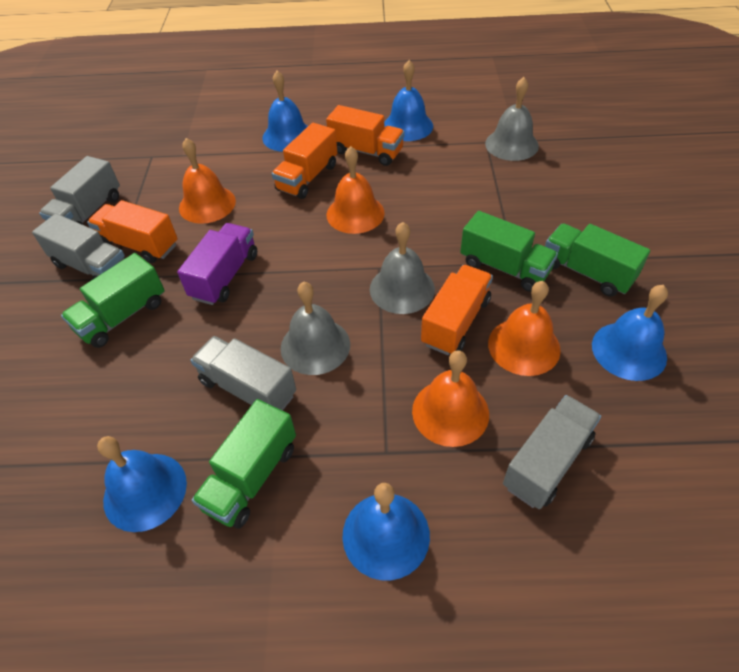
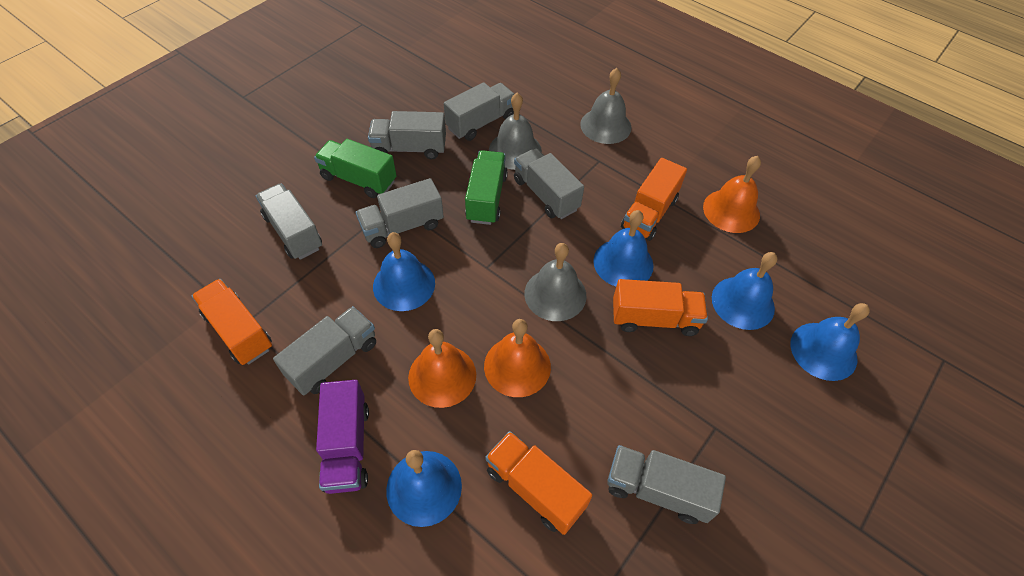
green truck: 4 -> 2
grey truck: 4 -> 7
orange bell: 4 -> 3

